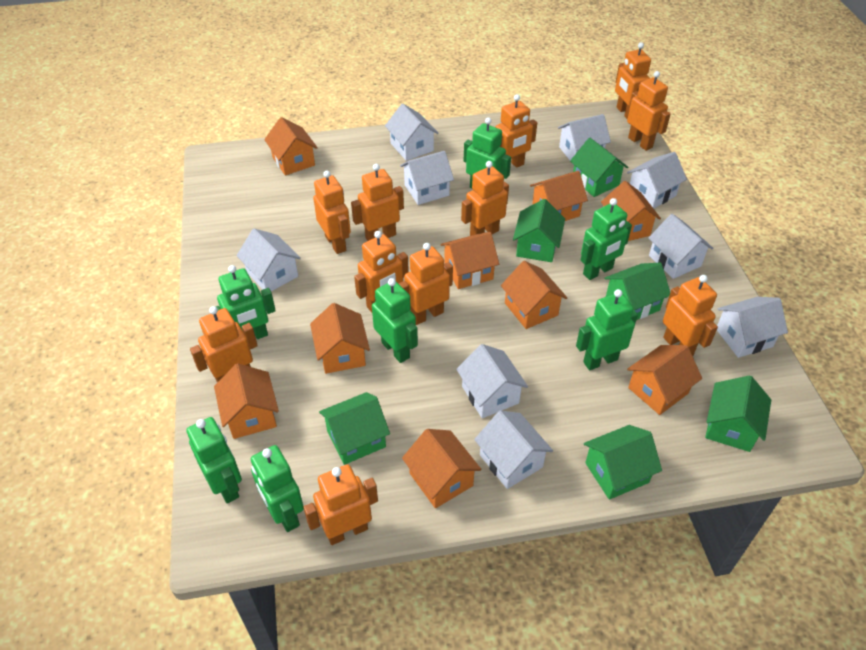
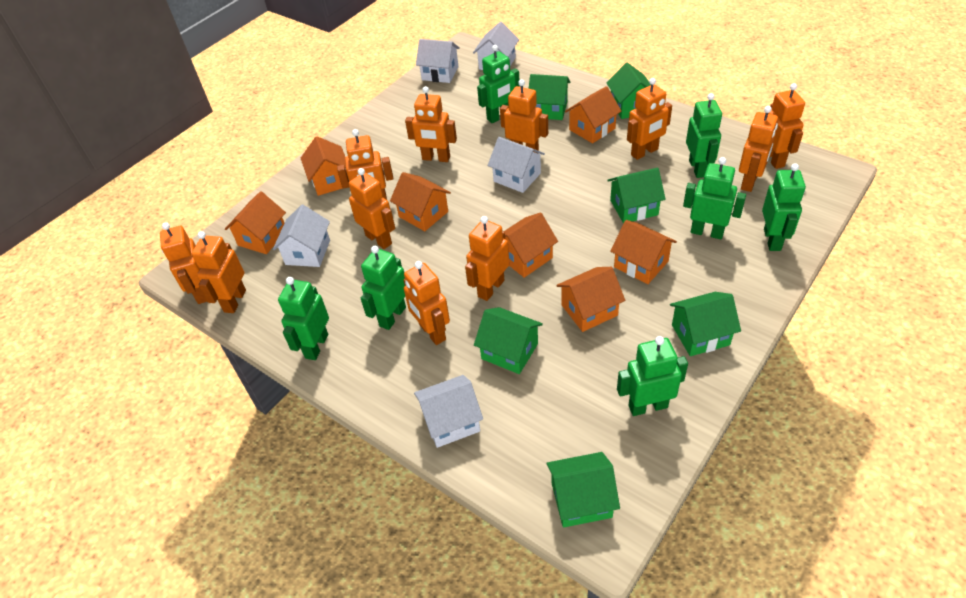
orange house: 9 -> 7
white house: 9 -> 5

